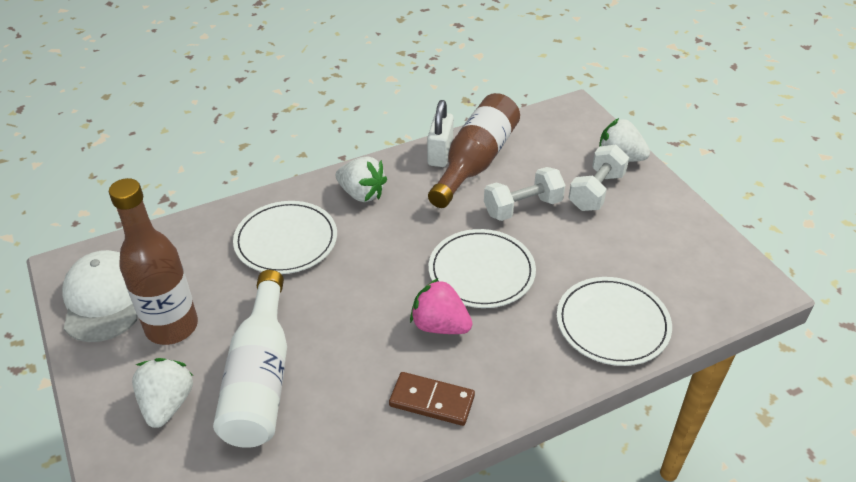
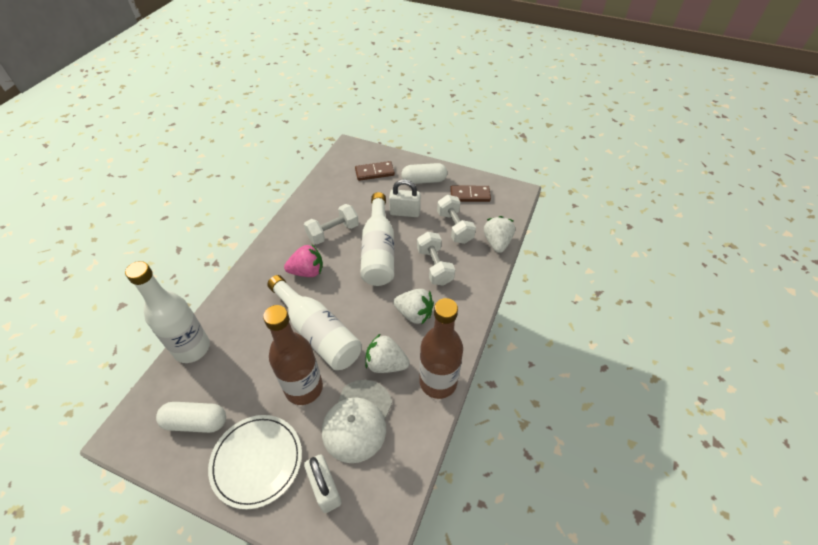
brown domino: 1 -> 2
white bottle: 1 -> 3
white capsule: 0 -> 2
white dumbbell: 2 -> 3
white padlock: 1 -> 2
white plate: 3 -> 1

